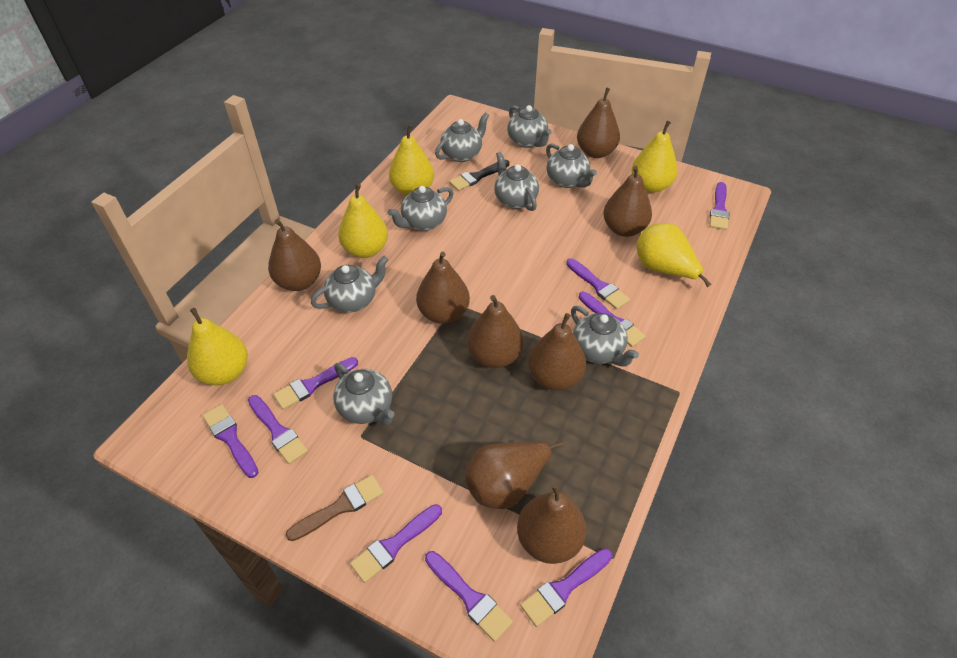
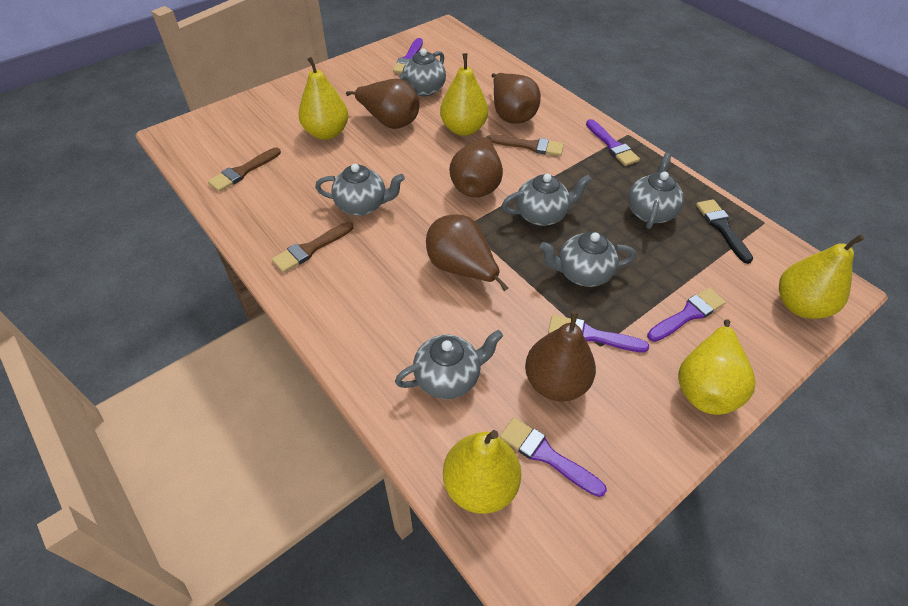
brown brush: 1 -> 3
brown pear: 8 -> 5
grey teapot: 8 -> 6
purple brush: 9 -> 5

